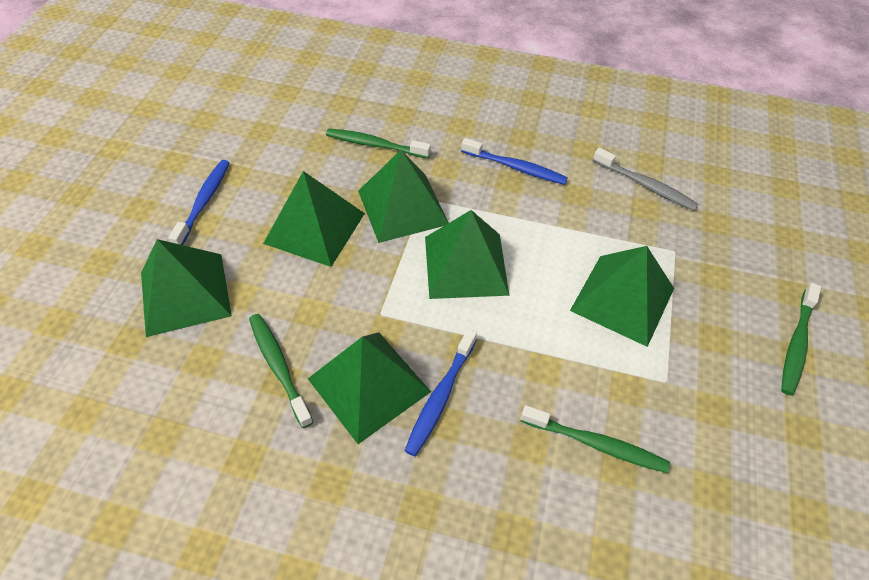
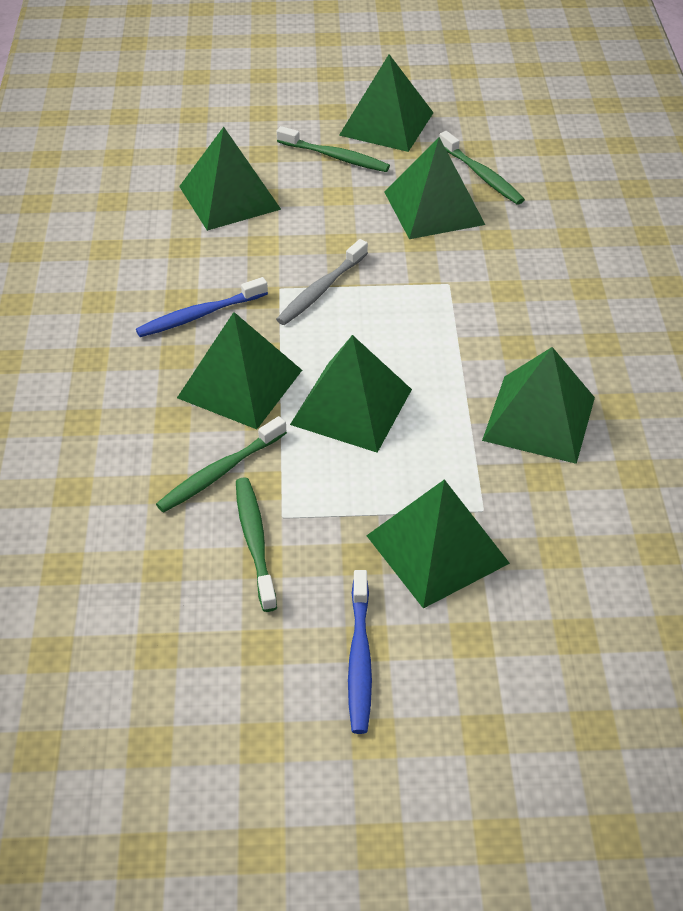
blue toothbrush: 3 -> 2
green pyramid: 6 -> 7

